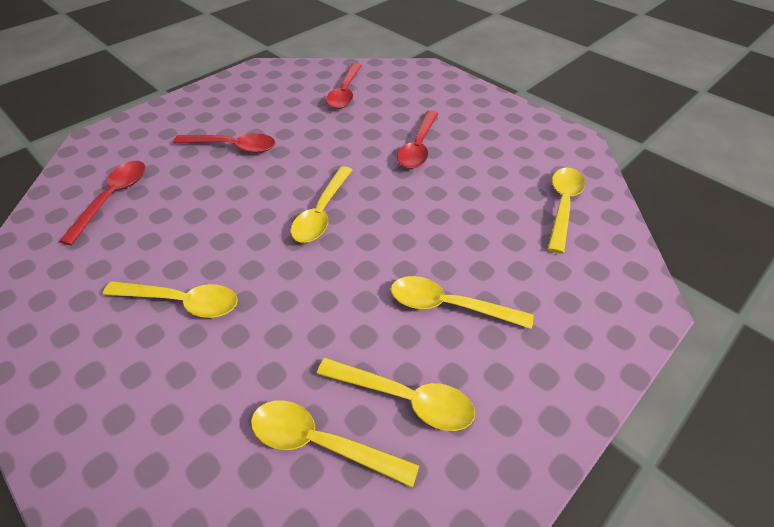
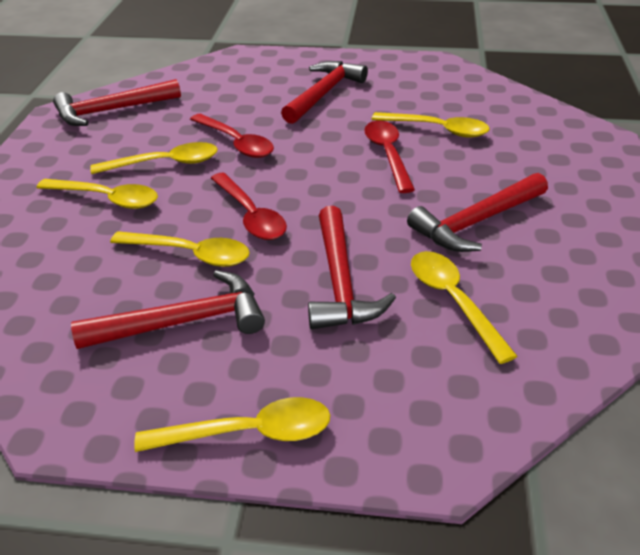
red hammer: 0 -> 5
red spoon: 4 -> 3

